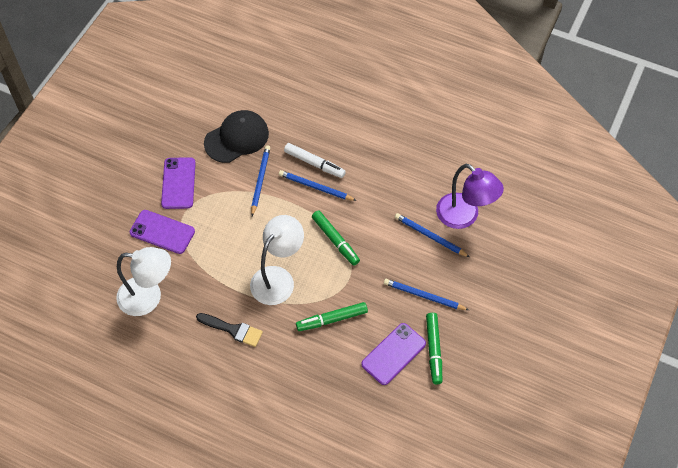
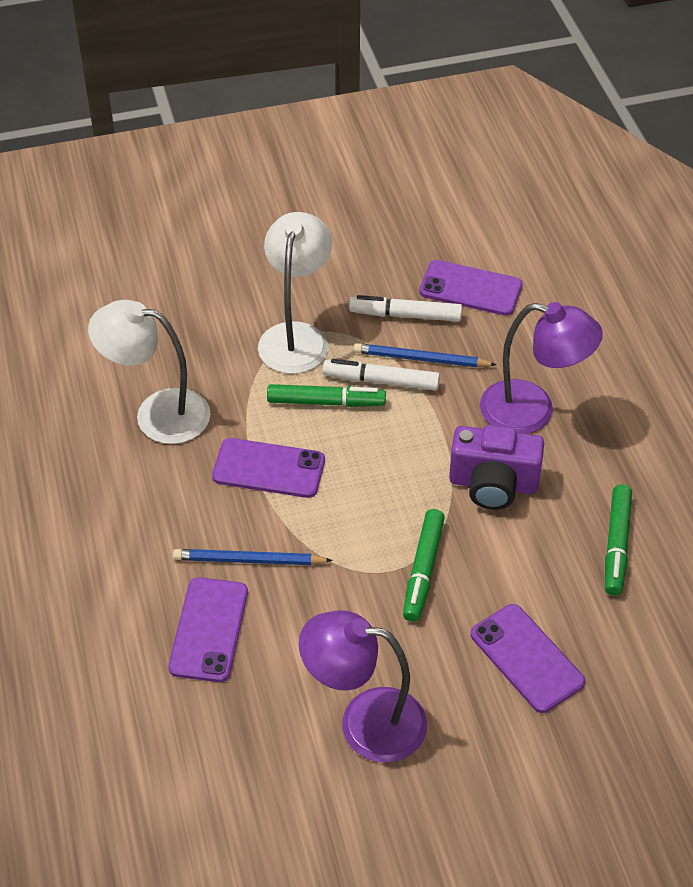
black brush: 1 -> 0
black cap: 1 -> 0
blue pencil: 4 -> 2
purple camera: 0 -> 1
purple lamp: 1 -> 2
purple phone: 3 -> 4
white marker: 1 -> 2

